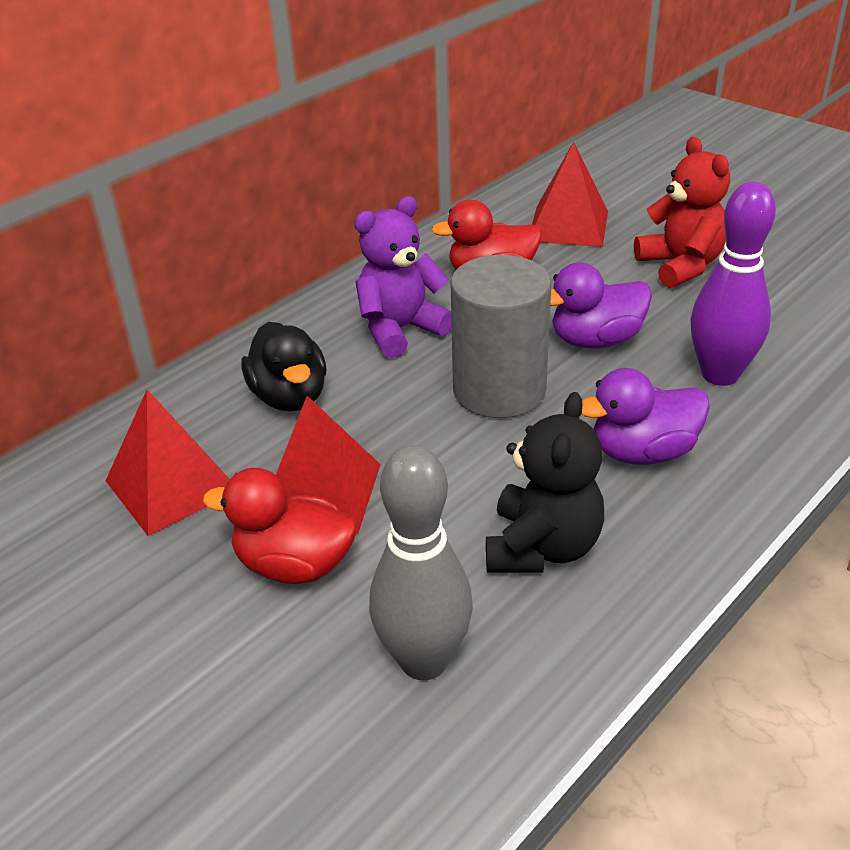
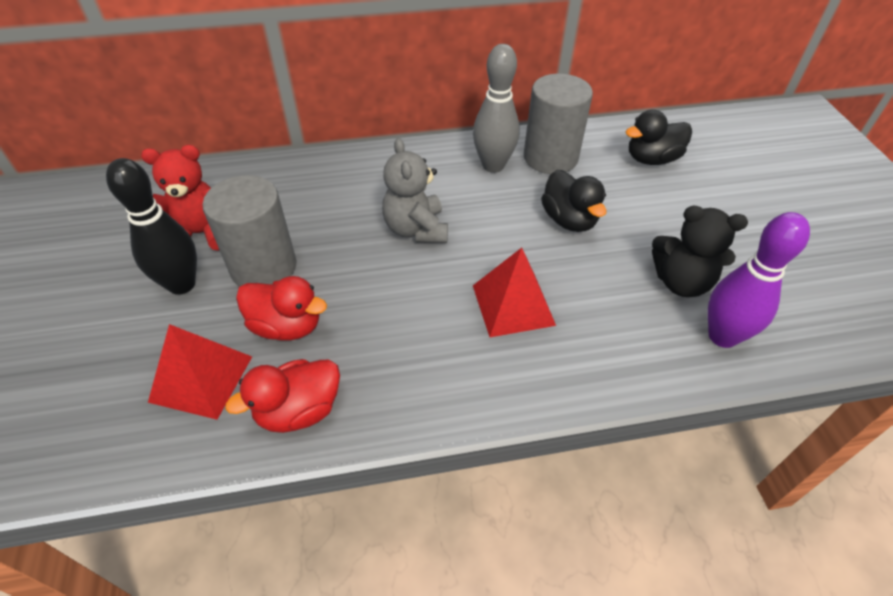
black bowling pin: 0 -> 1
black duck: 1 -> 2
grey cylinder: 1 -> 2
grey teddy bear: 0 -> 1
purple duck: 2 -> 0
purple teddy bear: 1 -> 0
red pyramid: 3 -> 2

